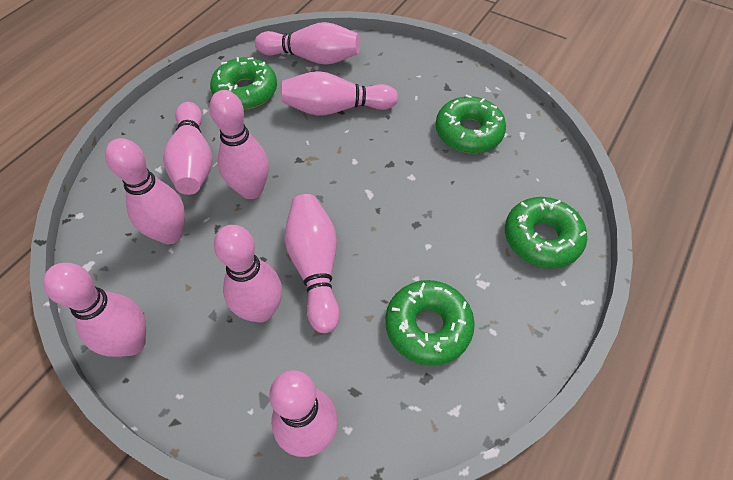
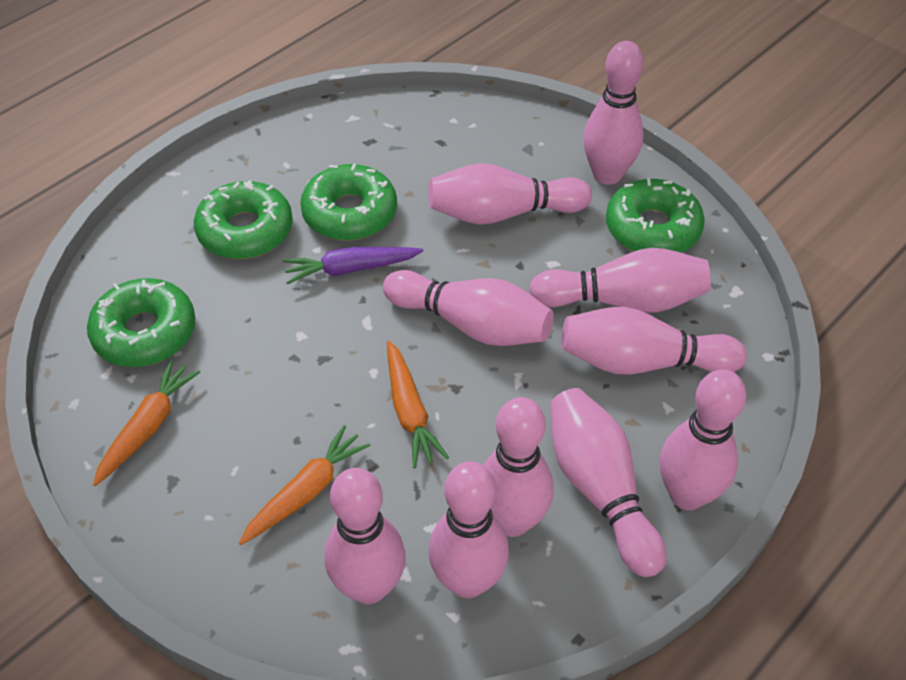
orange carrot: 0 -> 3
pink bowling pin: 9 -> 10
purple carrot: 0 -> 1

